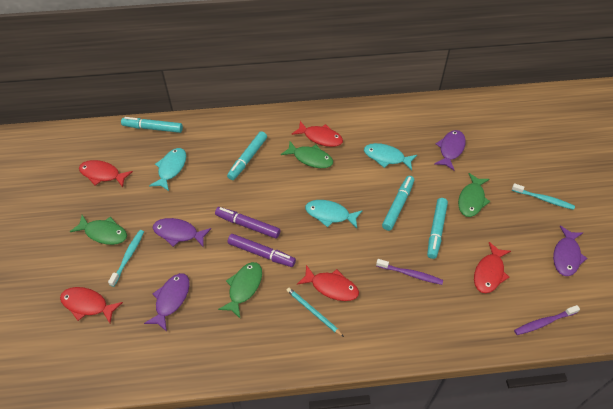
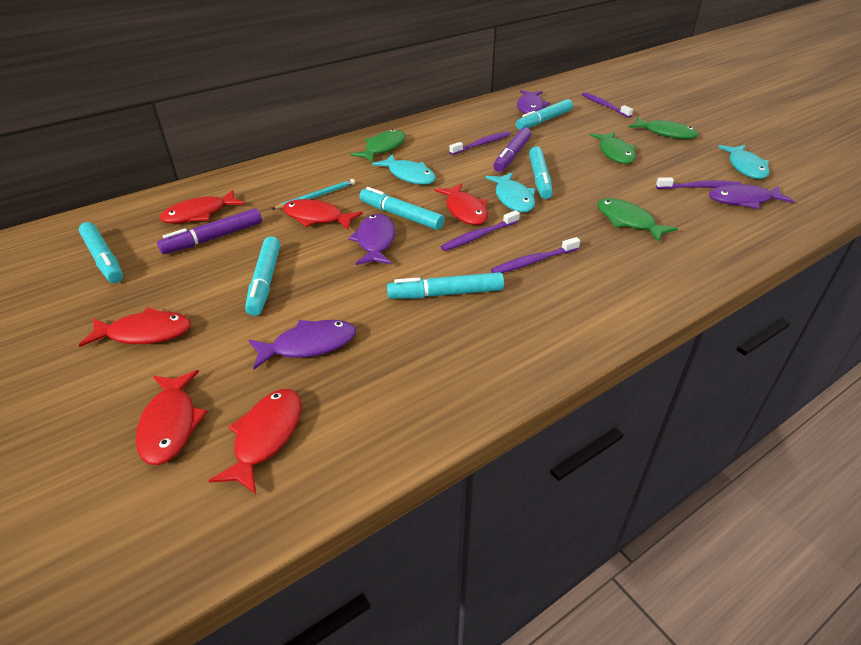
purple toothbrush: 2 -> 5
red fish: 5 -> 6
turquoise marker: 4 -> 6
turquoise toothbrush: 2 -> 0

